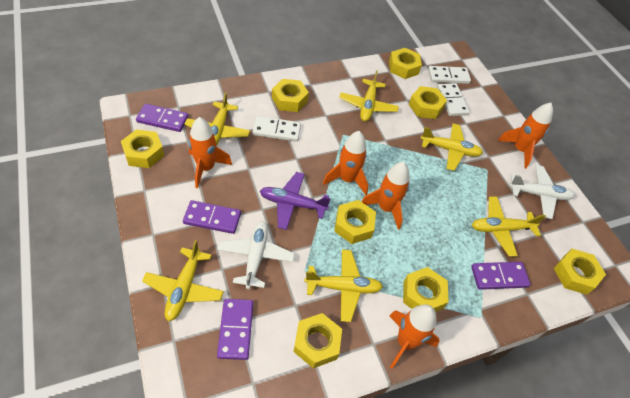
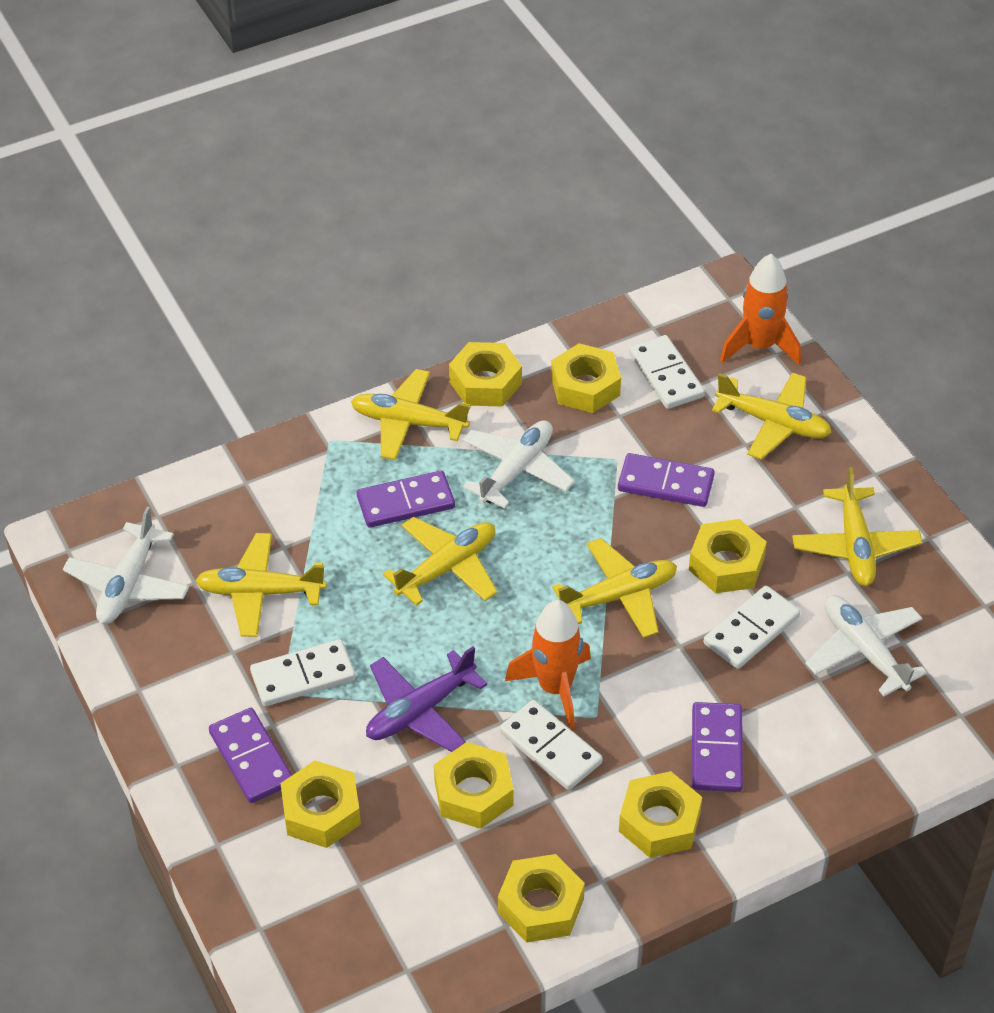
orange rocket: 5 -> 2
white domino: 3 -> 4
white plane: 2 -> 3
yellow nut: 8 -> 7

